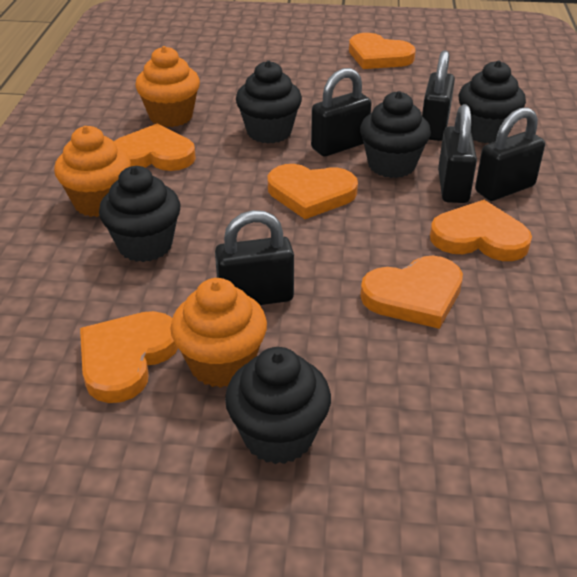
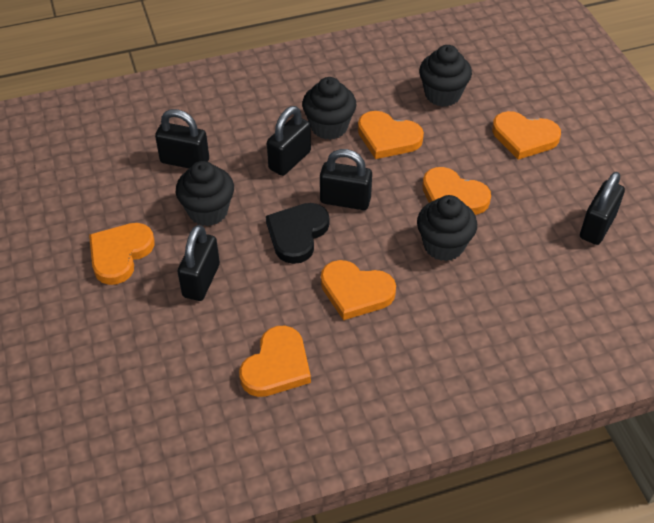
black cupcake: 5 -> 4
black heart: 0 -> 1
orange cupcake: 3 -> 0

